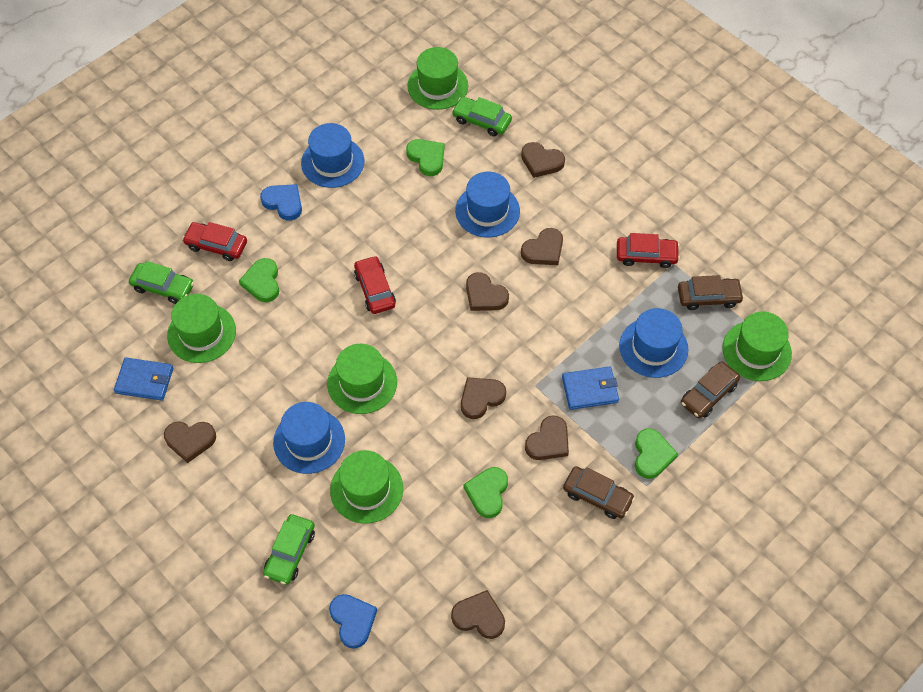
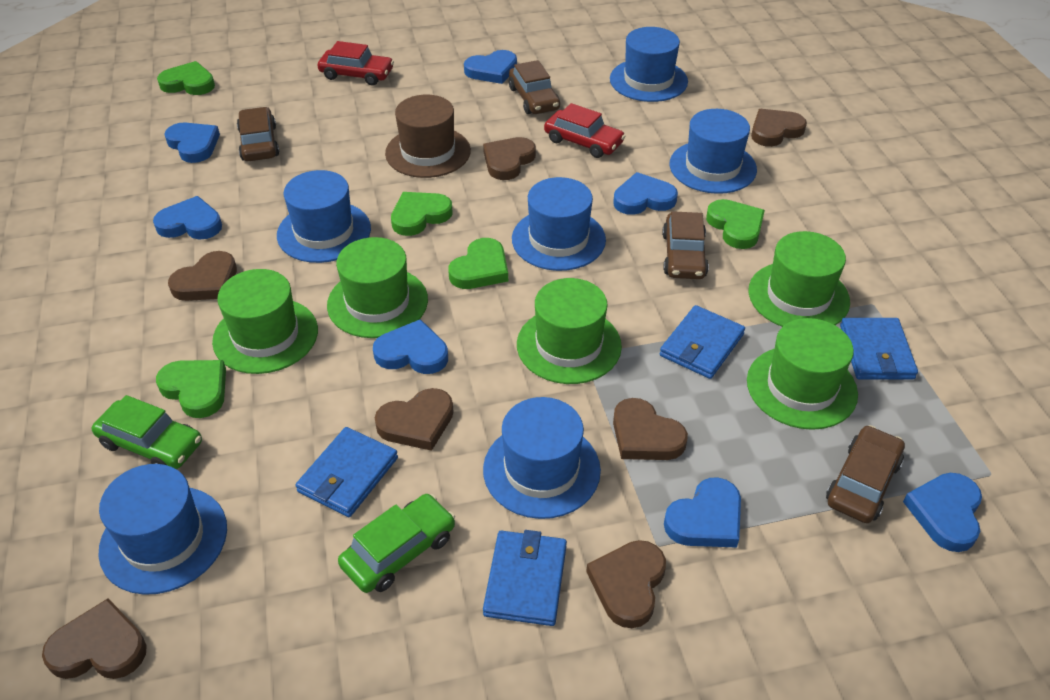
blue hat: 4 -> 6
blue heart: 2 -> 7
blue wallet: 2 -> 4
brown car: 3 -> 4
brown hat: 0 -> 1
green car: 3 -> 2
green heart: 4 -> 5
red car: 3 -> 2

